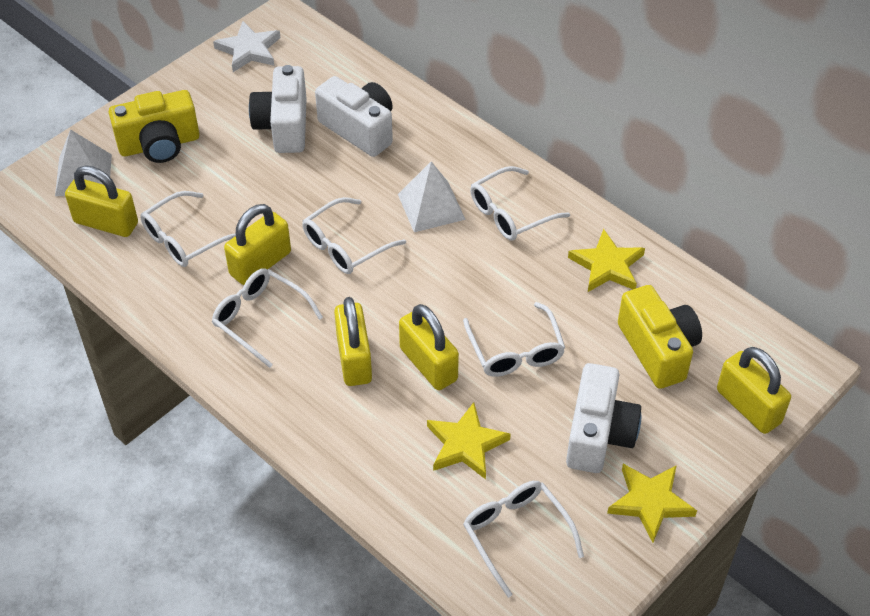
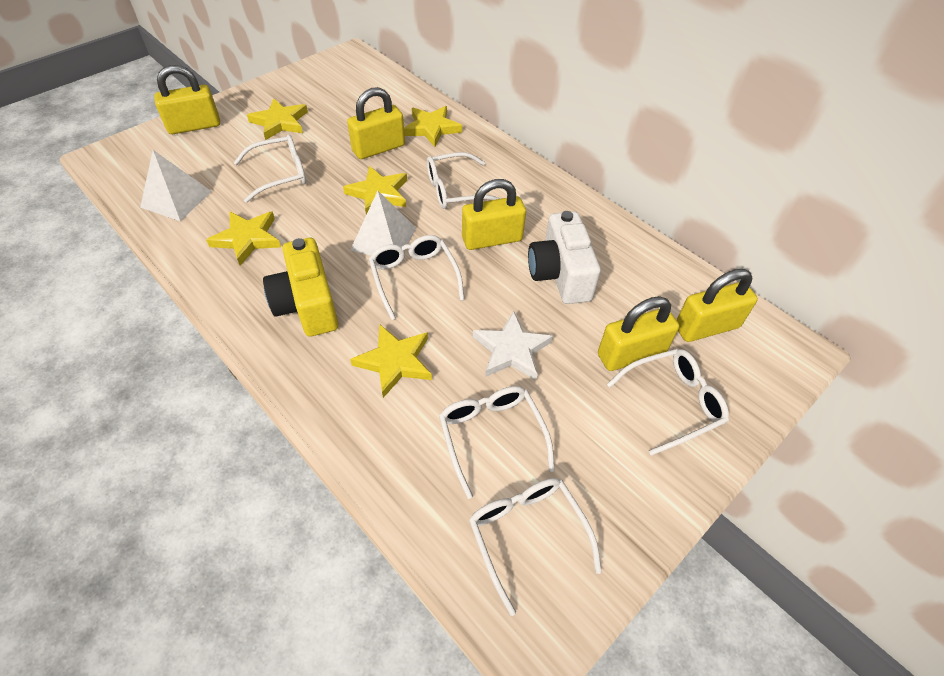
white camera: 3 -> 1
yellow camera: 2 -> 1
yellow star: 3 -> 5

